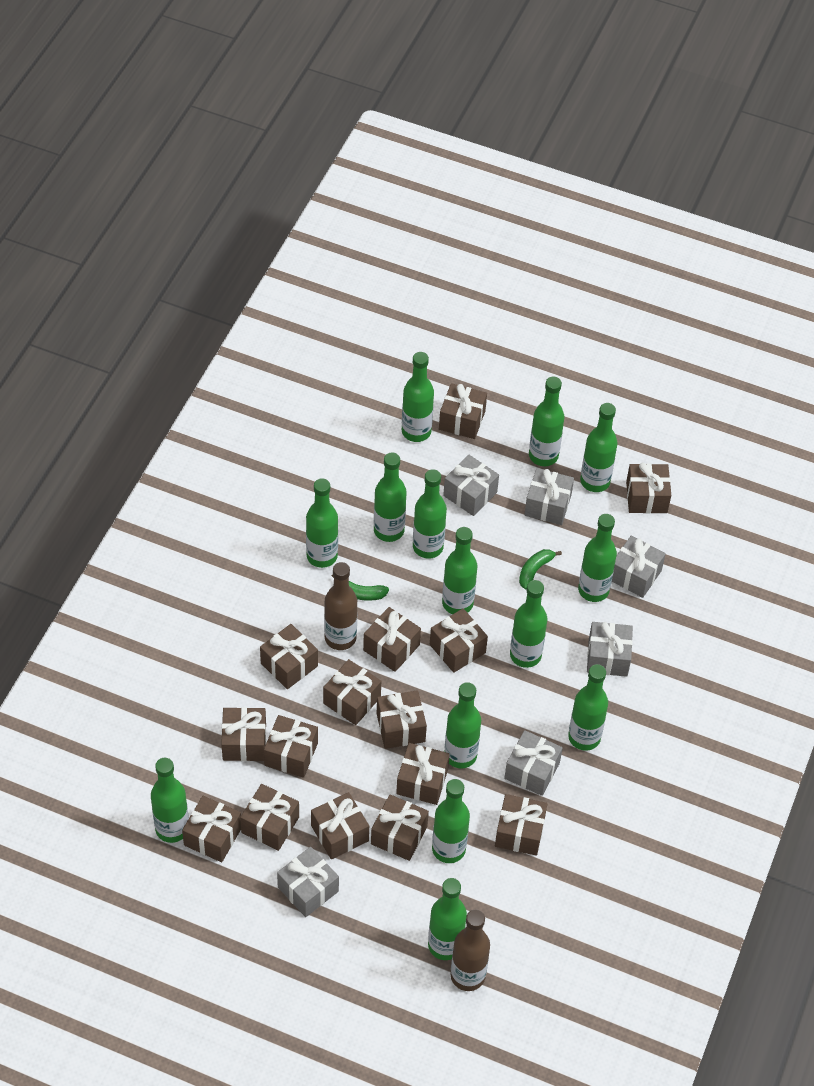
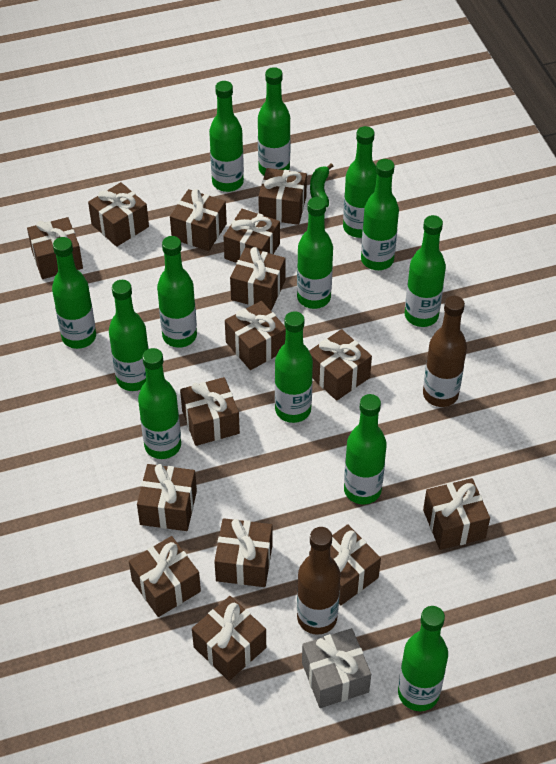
green banana: 2 -> 1
green bottle: 14 -> 13
grey gift: 6 -> 1

